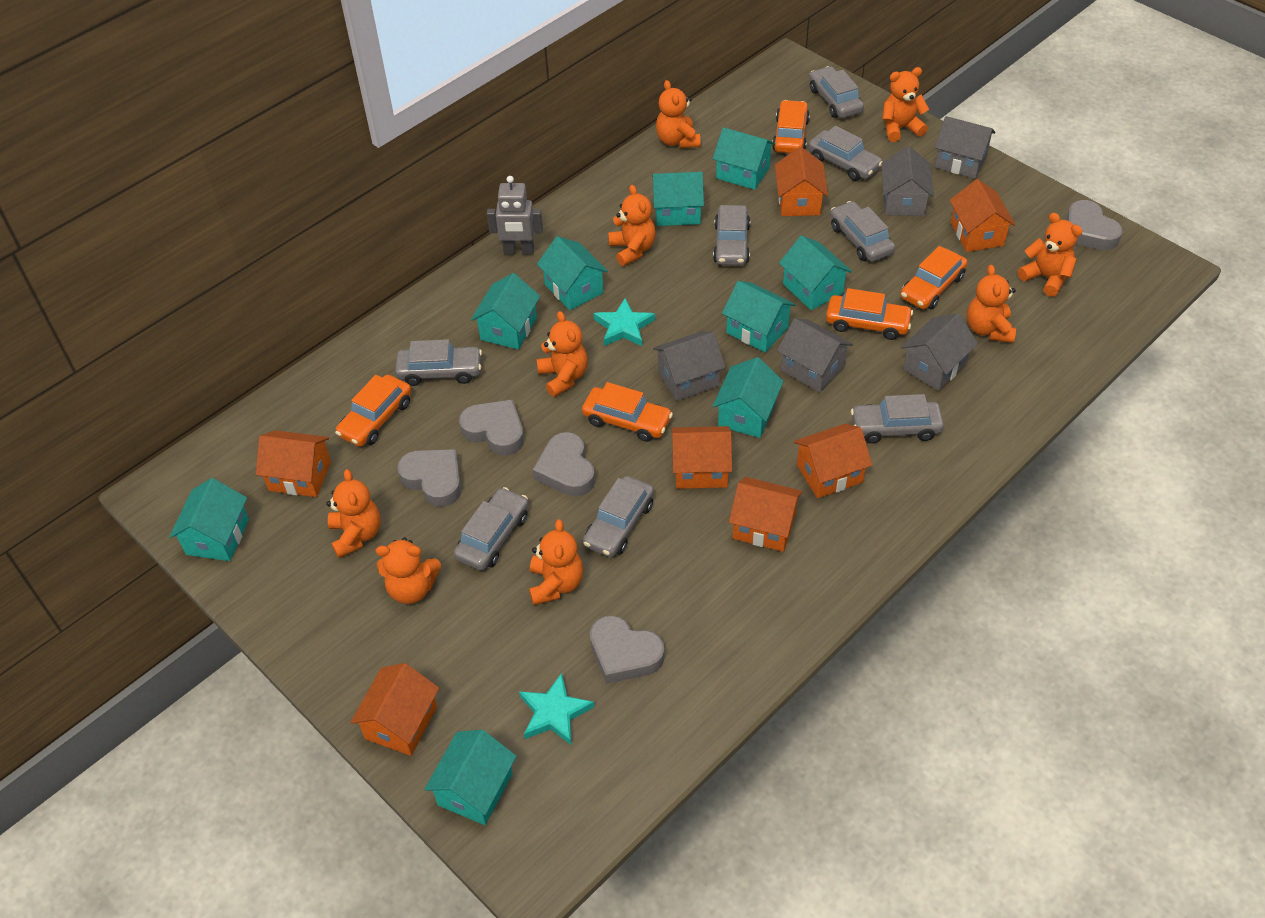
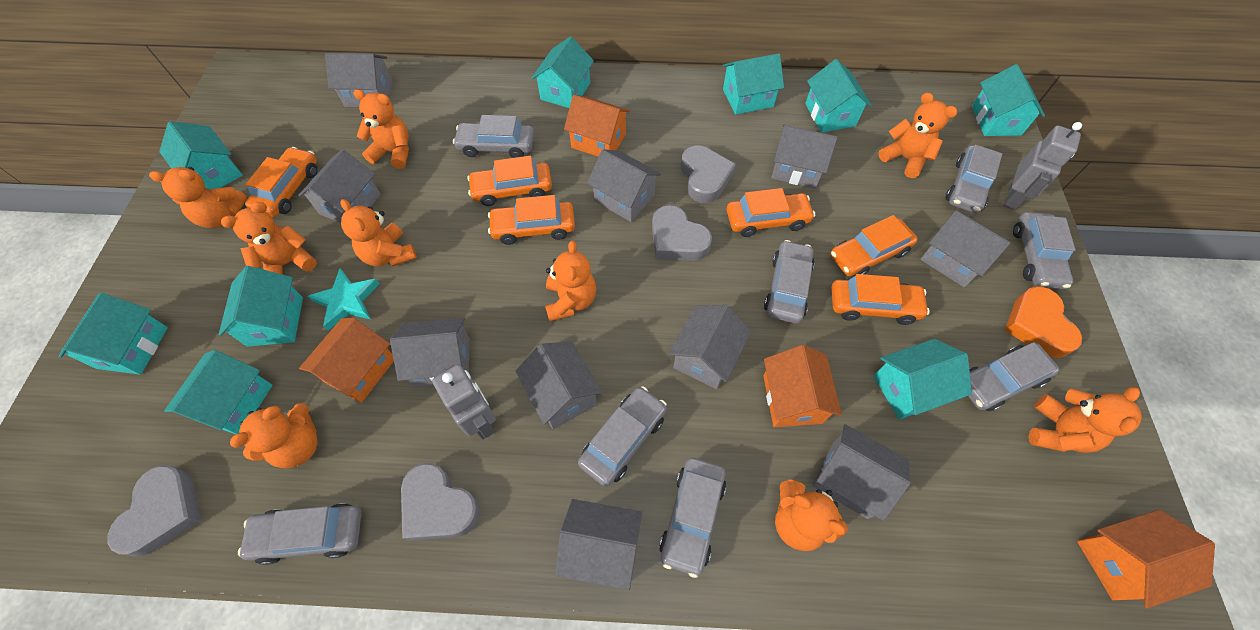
grey heart: 5 -> 4
grey house: 5 -> 10
grey robot: 1 -> 2
orange car: 5 -> 6
orange heart: 0 -> 1
orange house: 7 -> 4
turquoise star: 2 -> 1

